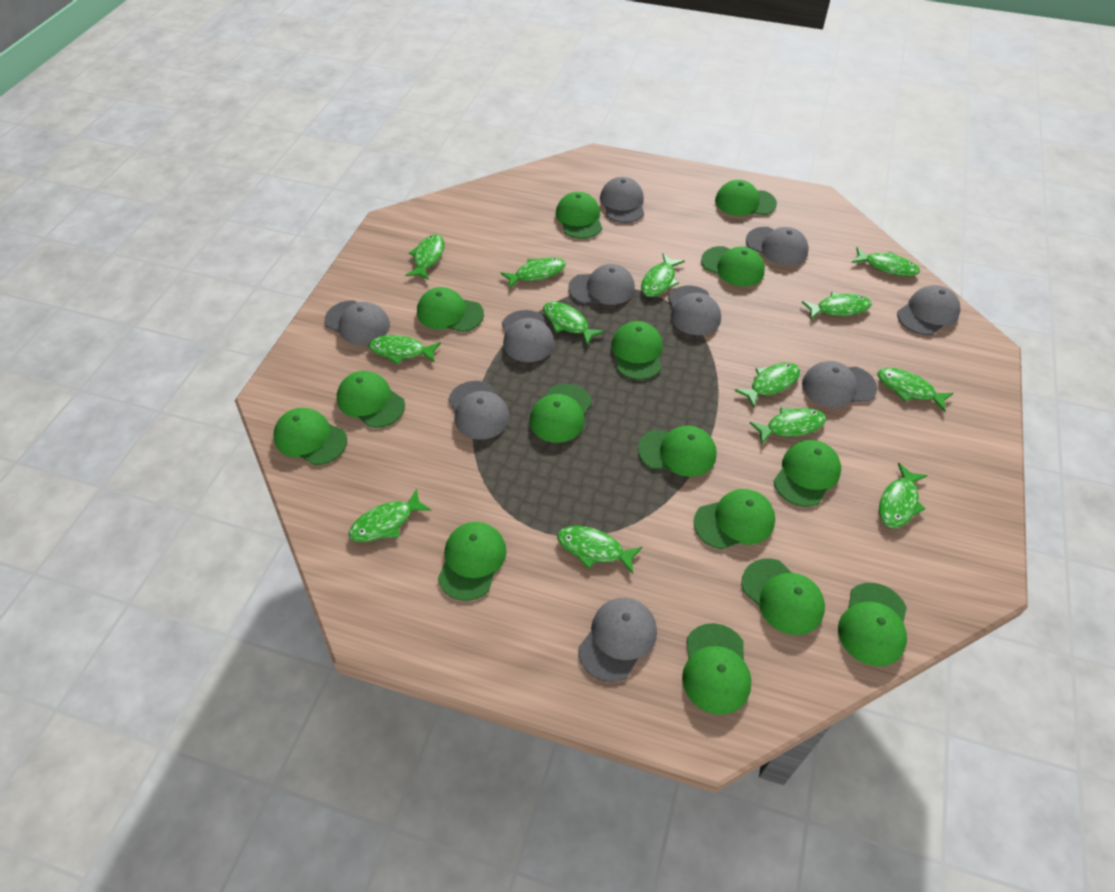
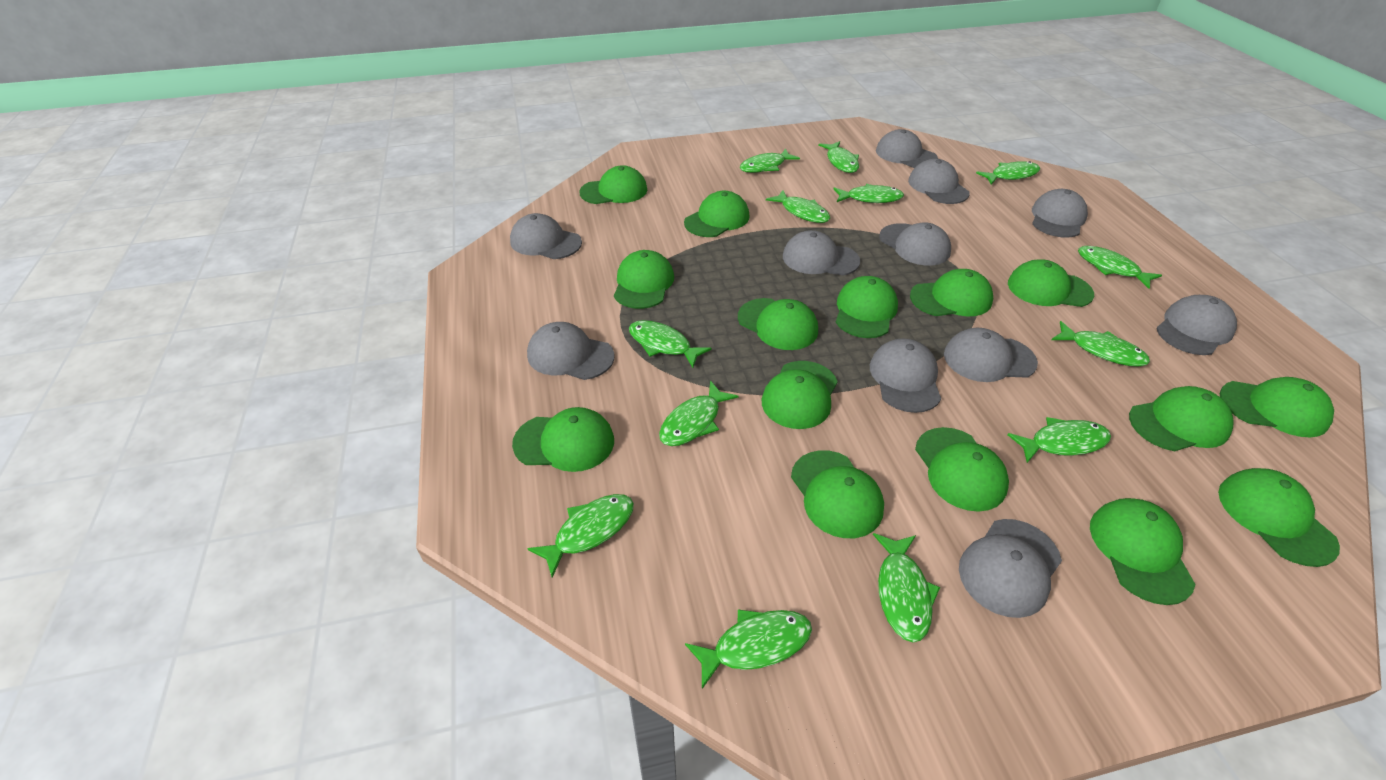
grey cap: 10 -> 11

